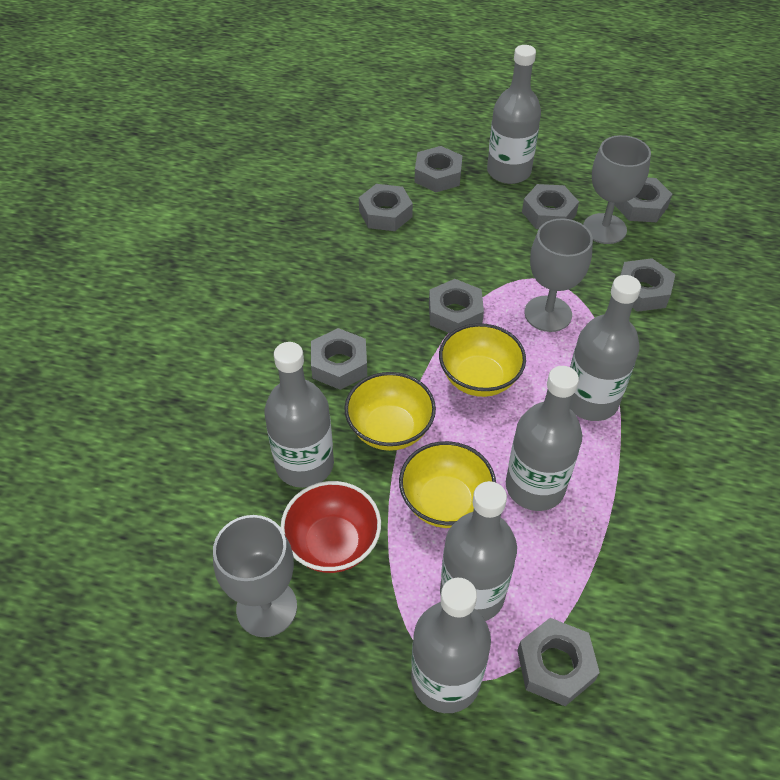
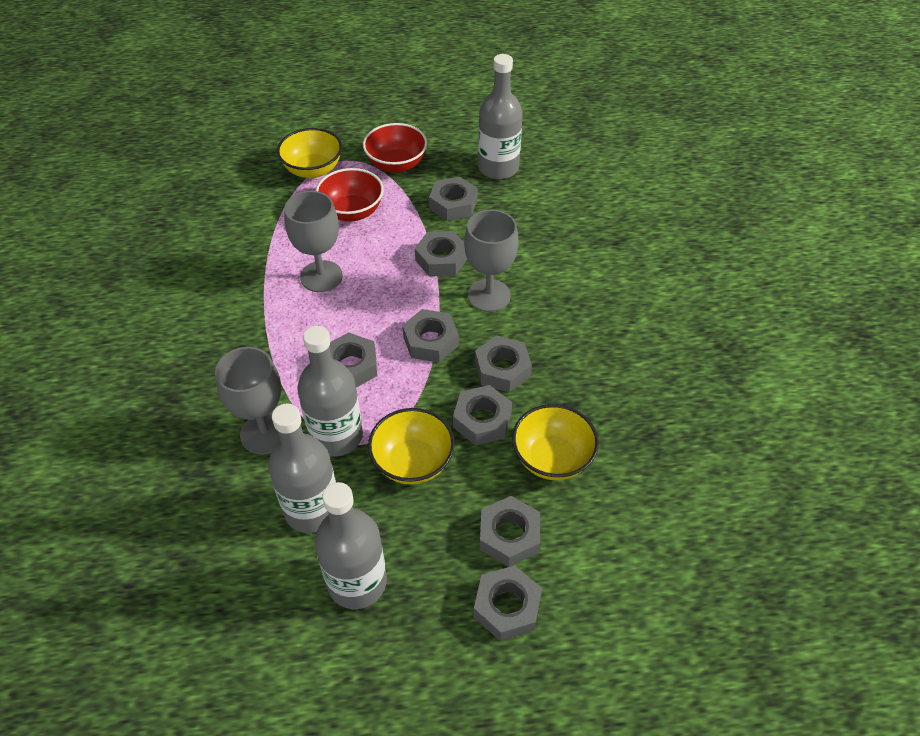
grey bottle: 6 -> 4
red bowl: 1 -> 2

